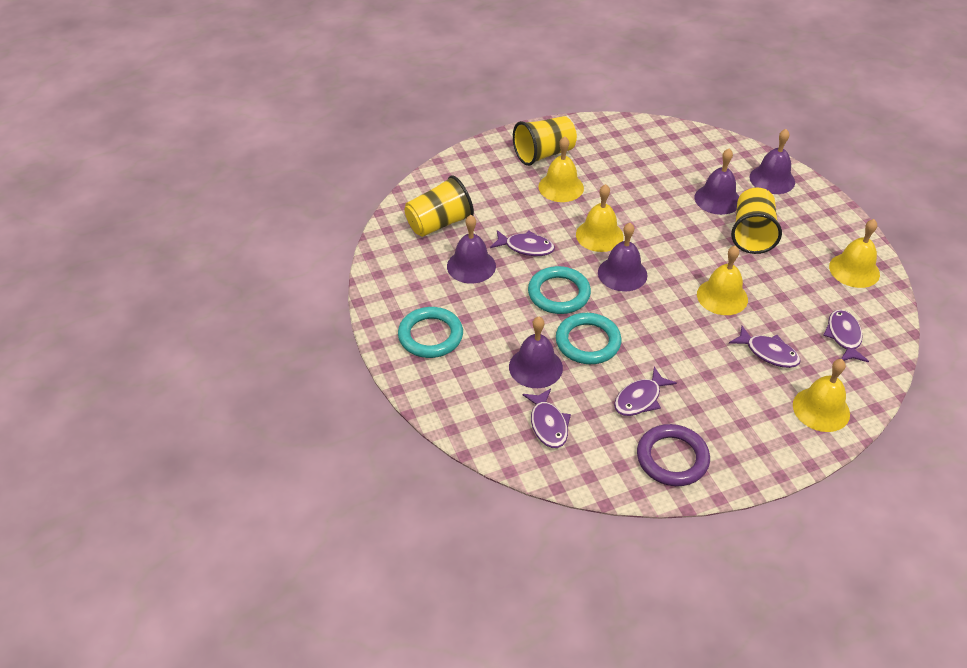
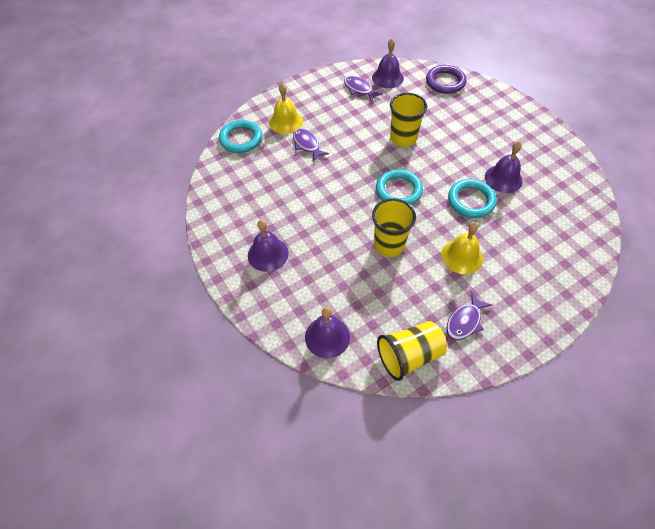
purple bell: 5 -> 4
purple fish: 5 -> 3
yellow bell: 5 -> 2

